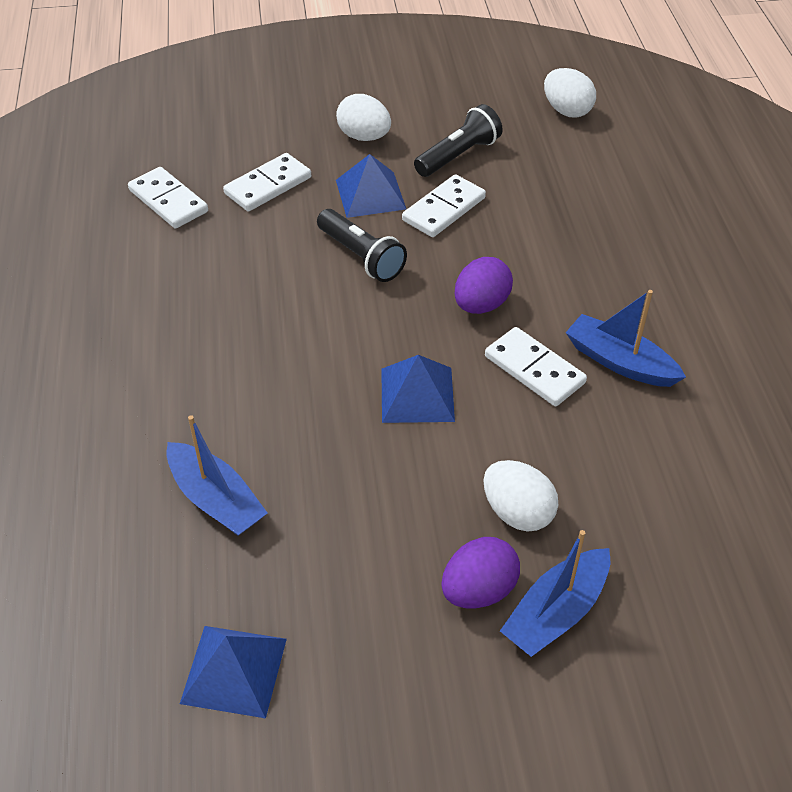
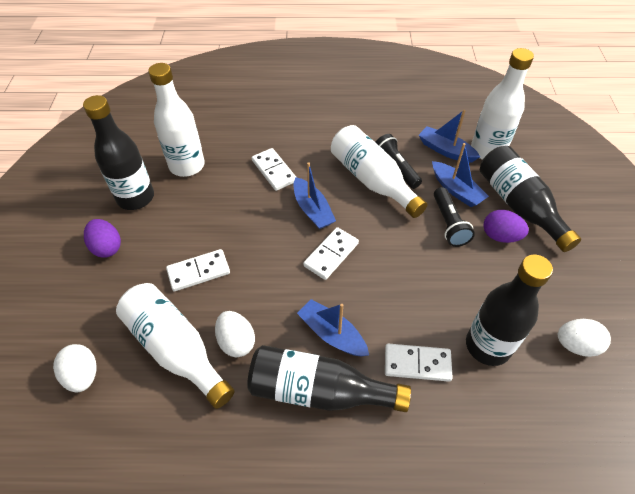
black bottle: 0 -> 4
blue boat: 3 -> 4
blue pyramid: 3 -> 0
white bottle: 0 -> 4

